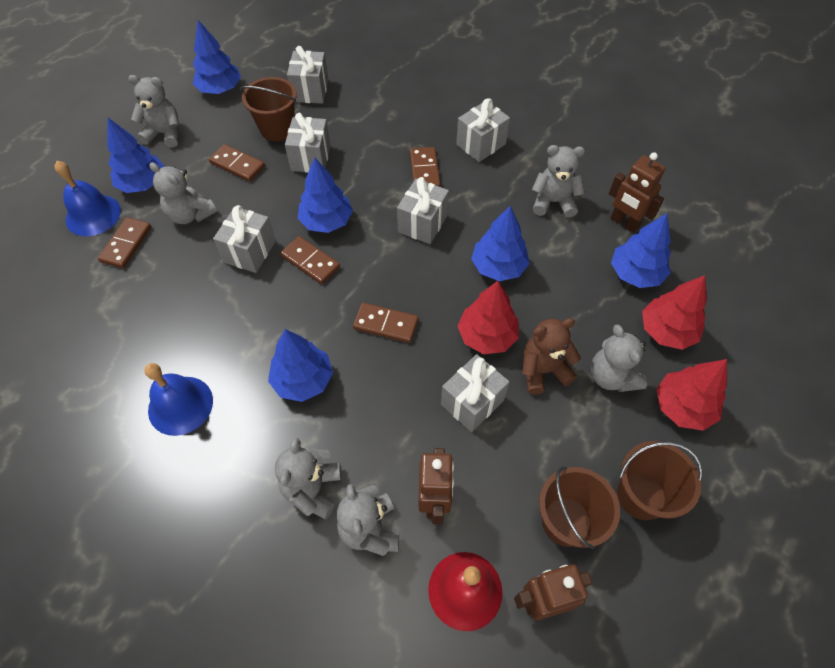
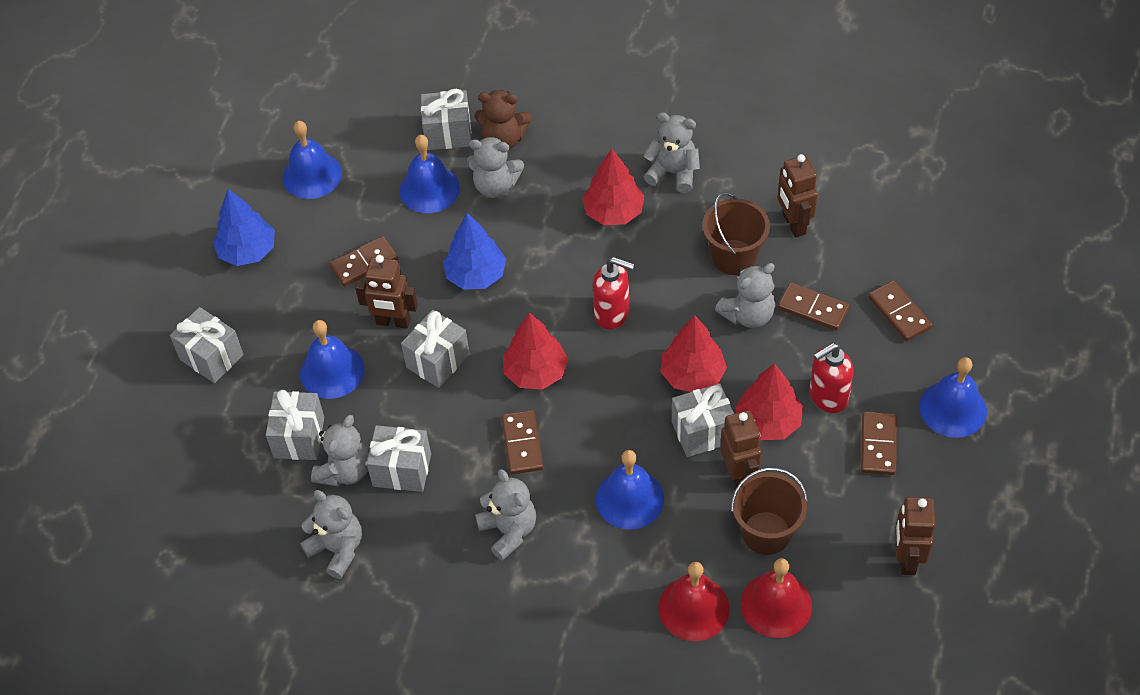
blue bell: 2 -> 5
blue tree: 6 -> 2
brown bucket: 3 -> 2
brown robot: 3 -> 4
red bell: 1 -> 2
red soap dispenser: 0 -> 2
red tree: 3 -> 4

